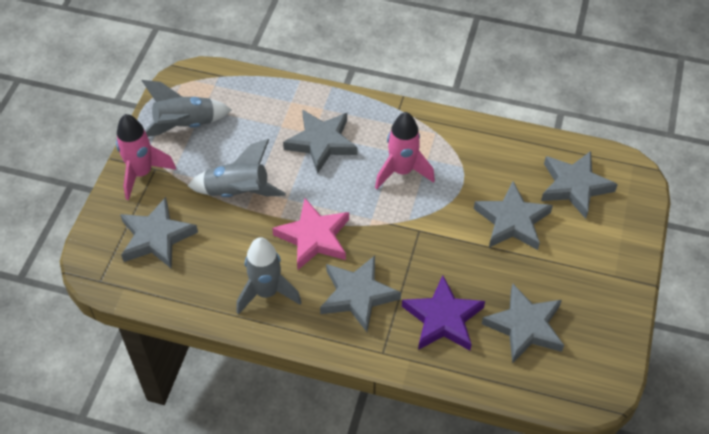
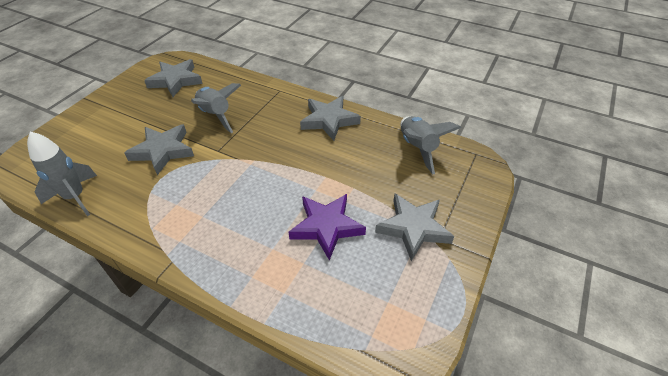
grey star: 6 -> 4
pink rocket: 2 -> 0
pink star: 1 -> 0

